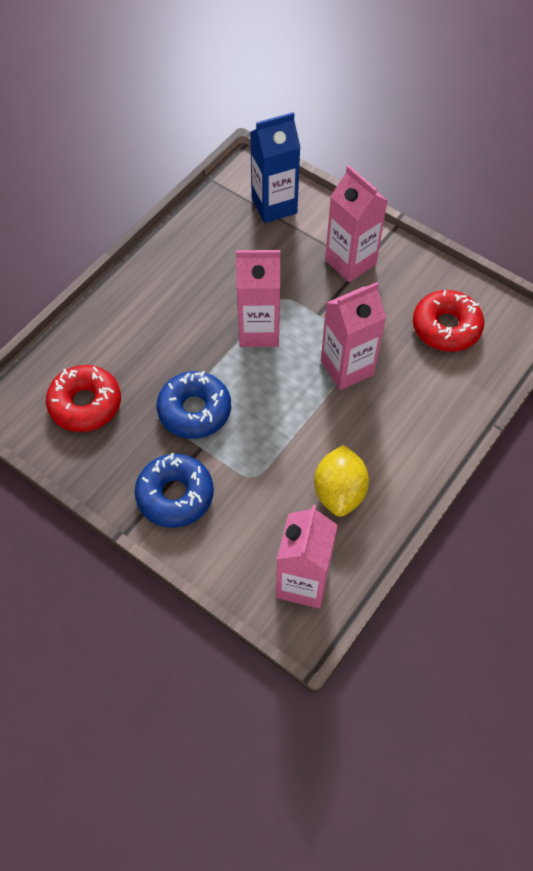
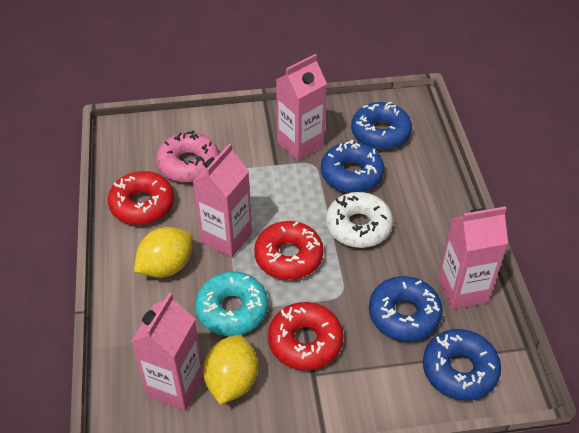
blue carton: 1 -> 0
blue donut: 2 -> 4
pink donut: 0 -> 1
red donut: 2 -> 3
turquoise donut: 0 -> 1
white donut: 0 -> 1
yellow lemon: 1 -> 2

